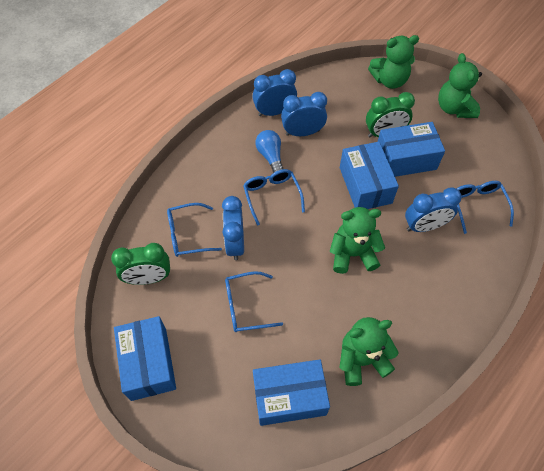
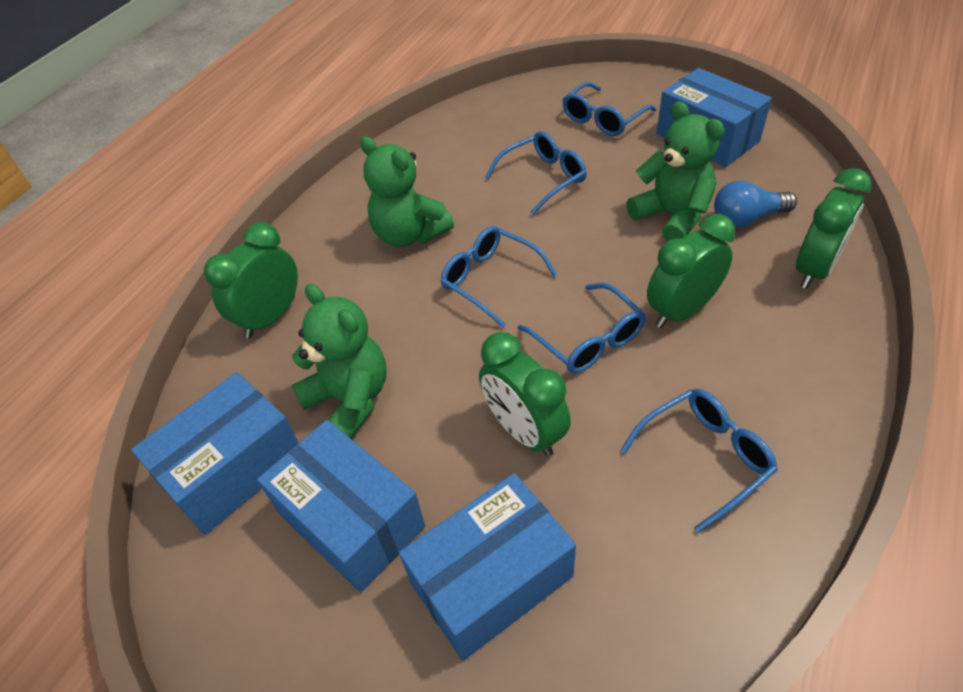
blue clock: 4 -> 0
blue glasses: 4 -> 5
green clock: 2 -> 4
green teddy bear: 4 -> 3

